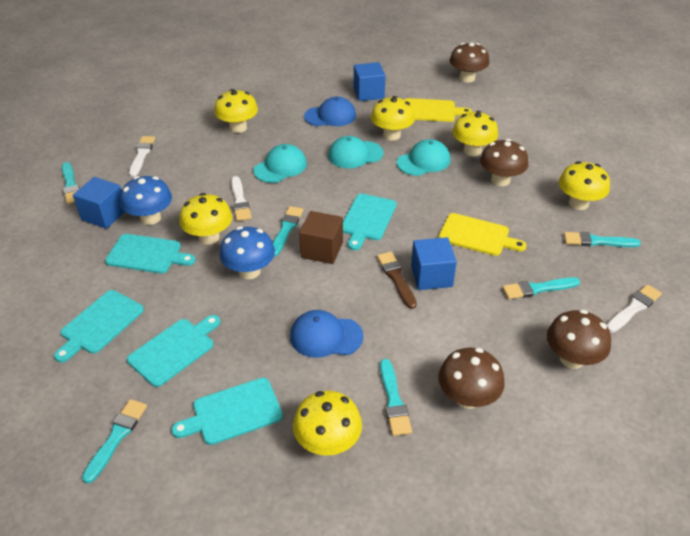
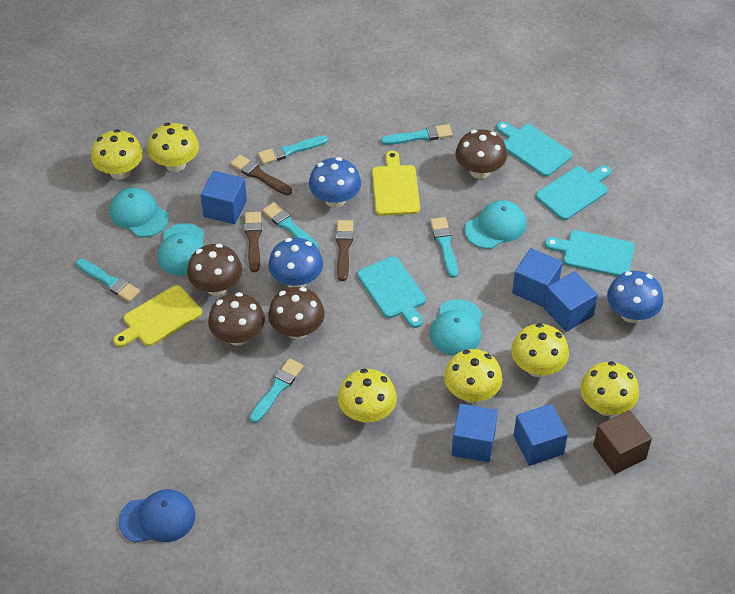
blue cap: 2 -> 1
blue cube: 3 -> 5
blue mushroom: 2 -> 3
brown brush: 1 -> 3
turquoise cap: 3 -> 4
turquoise cutting board: 5 -> 4
white brush: 3 -> 0

